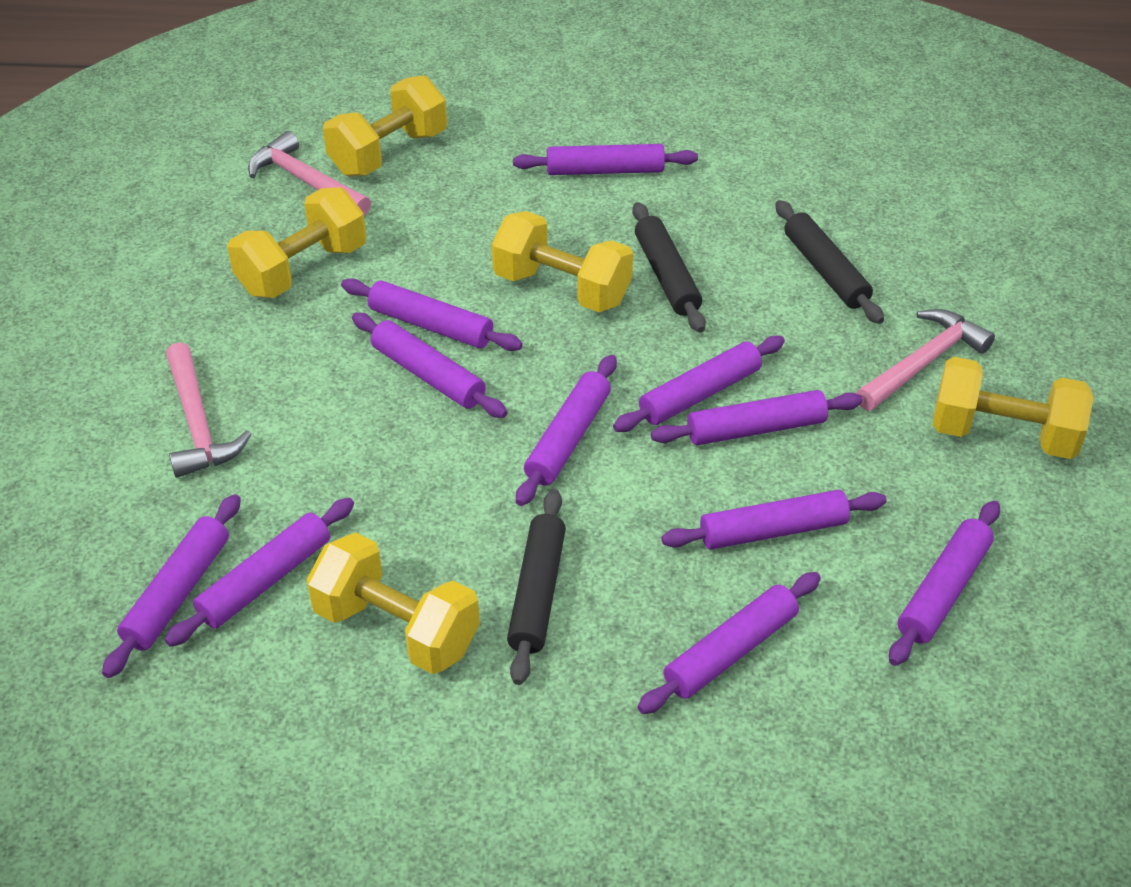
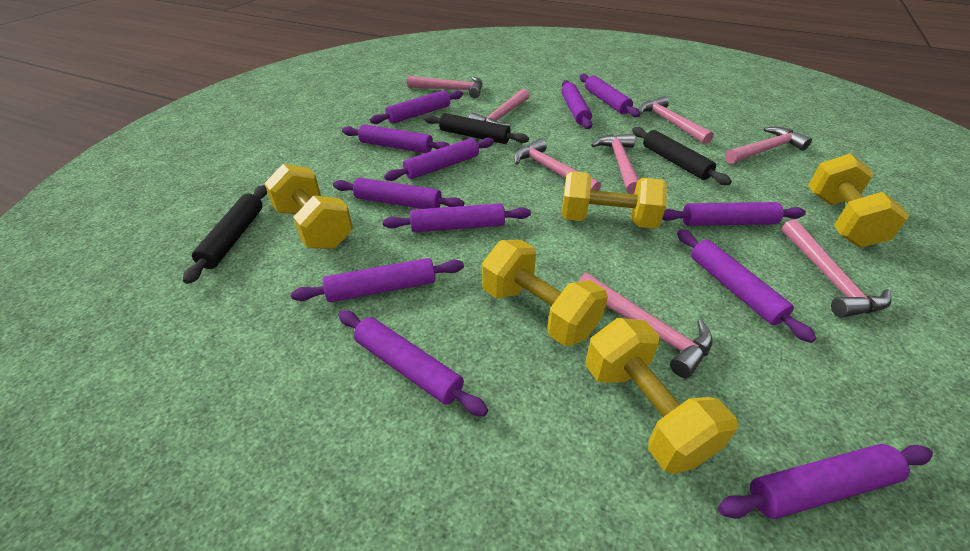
pink hammer: 3 -> 8
purple rolling pin: 11 -> 12

